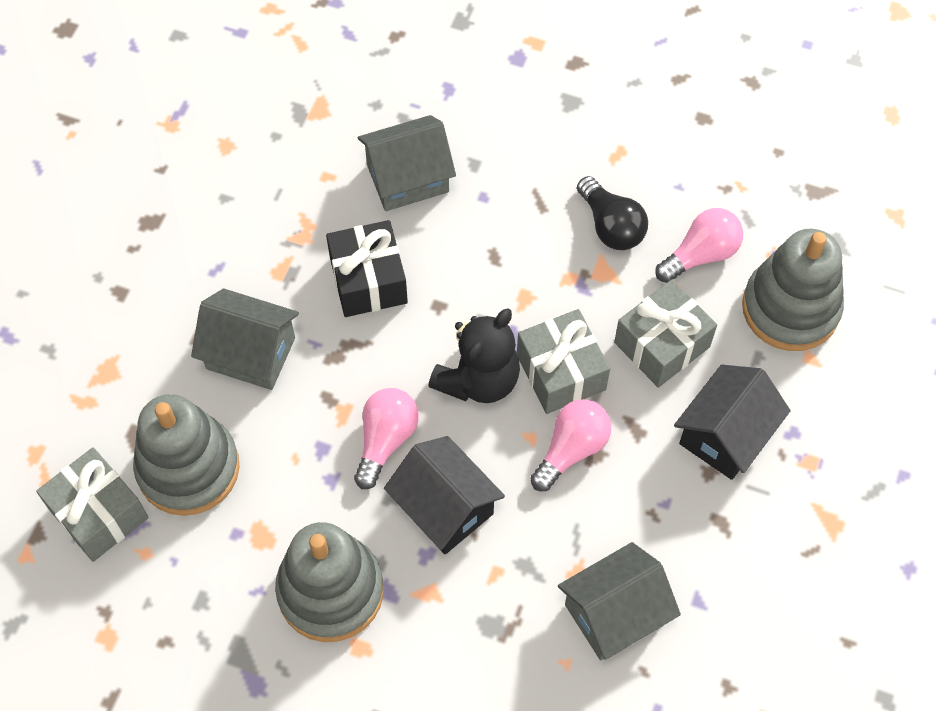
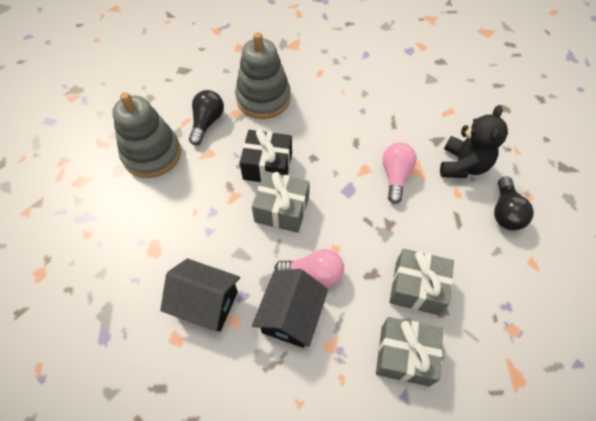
black light bulb: 1 -> 2
grey house: 3 -> 0
grey stacking toy: 3 -> 2
pink light bulb: 3 -> 2

